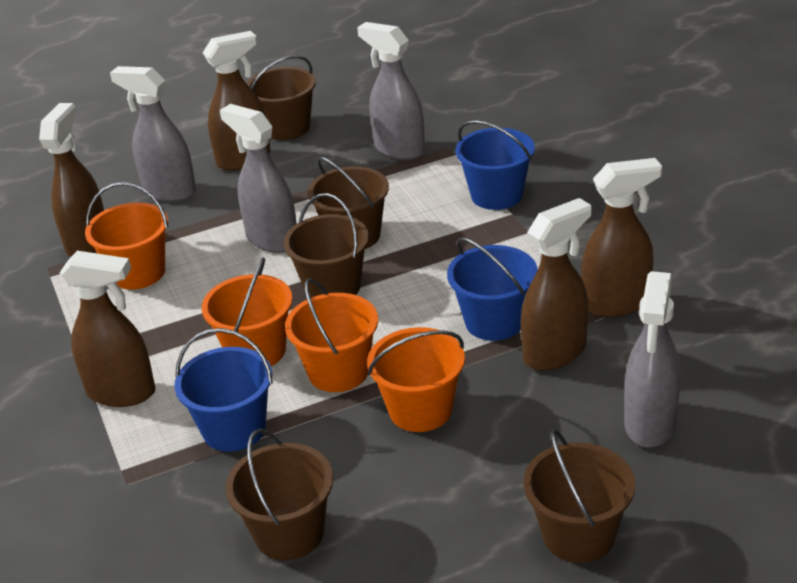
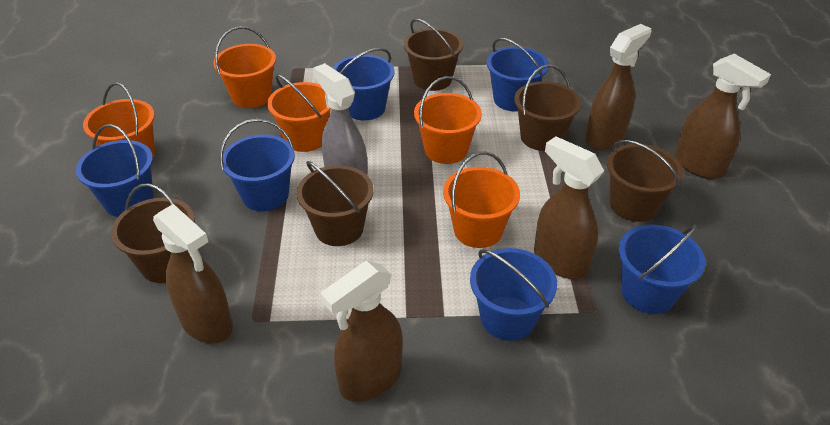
blue bucket: 3 -> 6
grey spray bottle: 4 -> 1
orange bucket: 4 -> 5

